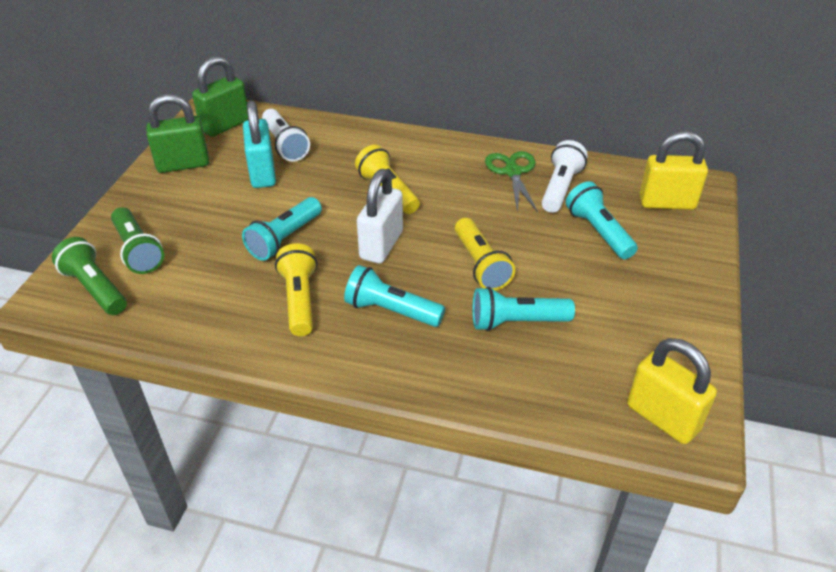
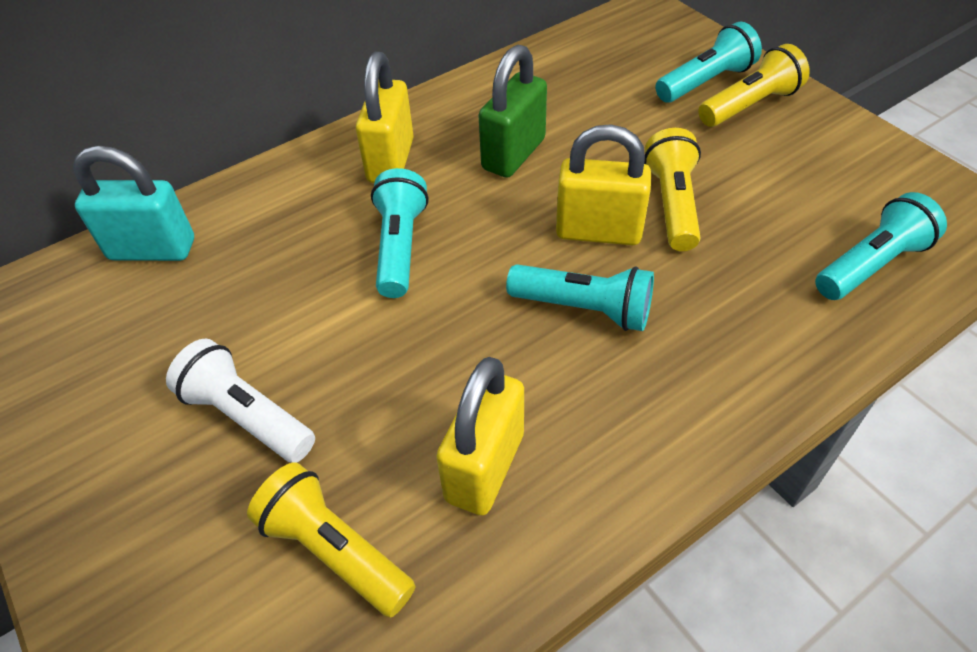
green flashlight: 2 -> 0
green padlock: 2 -> 1
green scissors: 1 -> 0
white flashlight: 2 -> 1
white padlock: 1 -> 0
yellow padlock: 2 -> 3

